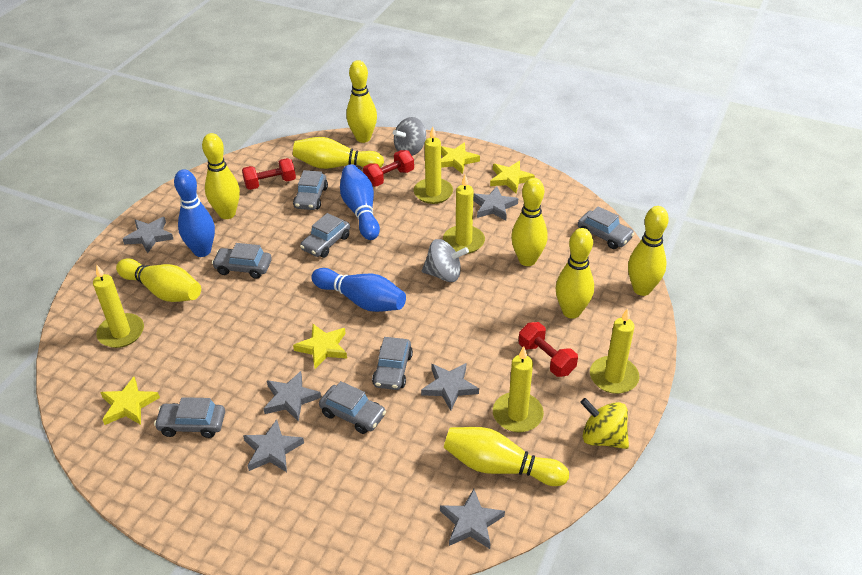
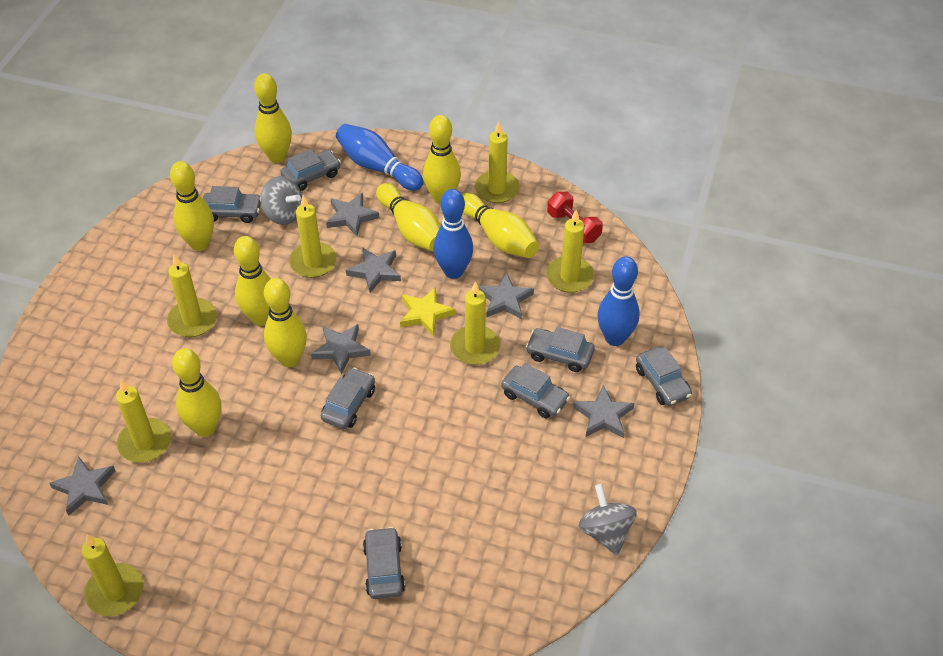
red dumbbell: 3 -> 1
yellow candle: 5 -> 7
yellow spinning top: 1 -> 0
yellow star: 4 -> 1

